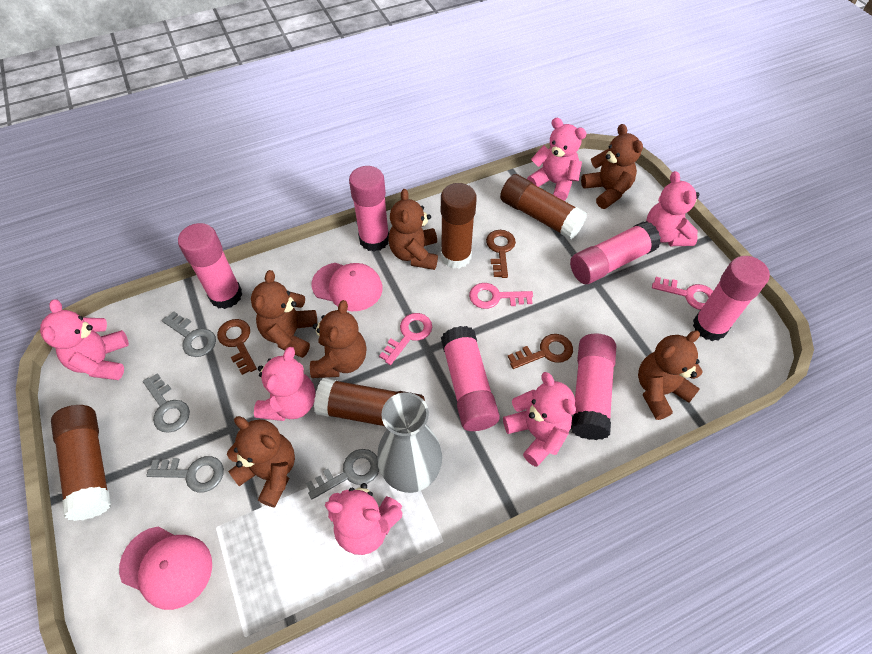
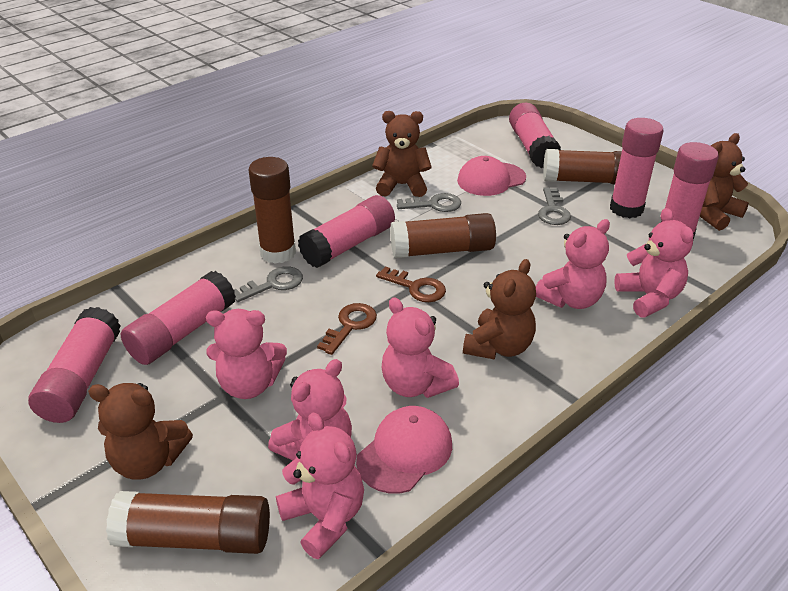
brown key: 3 -> 2
brown teddy bear: 6 -> 4
grey key: 4 -> 3
grey vase: 1 -> 0
pink key: 3 -> 0

